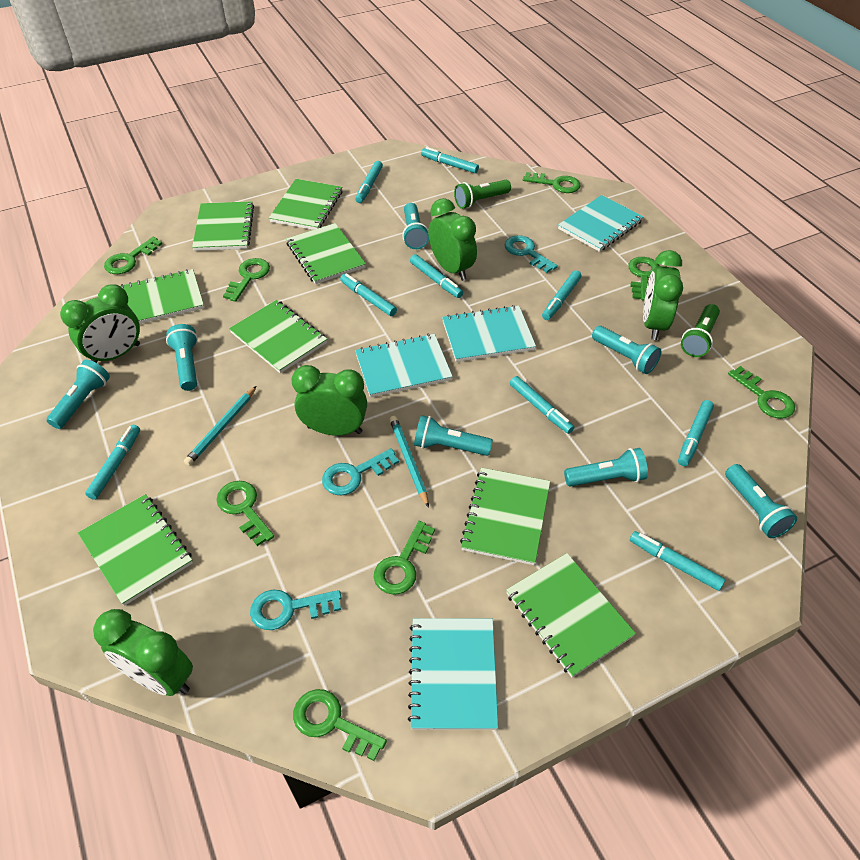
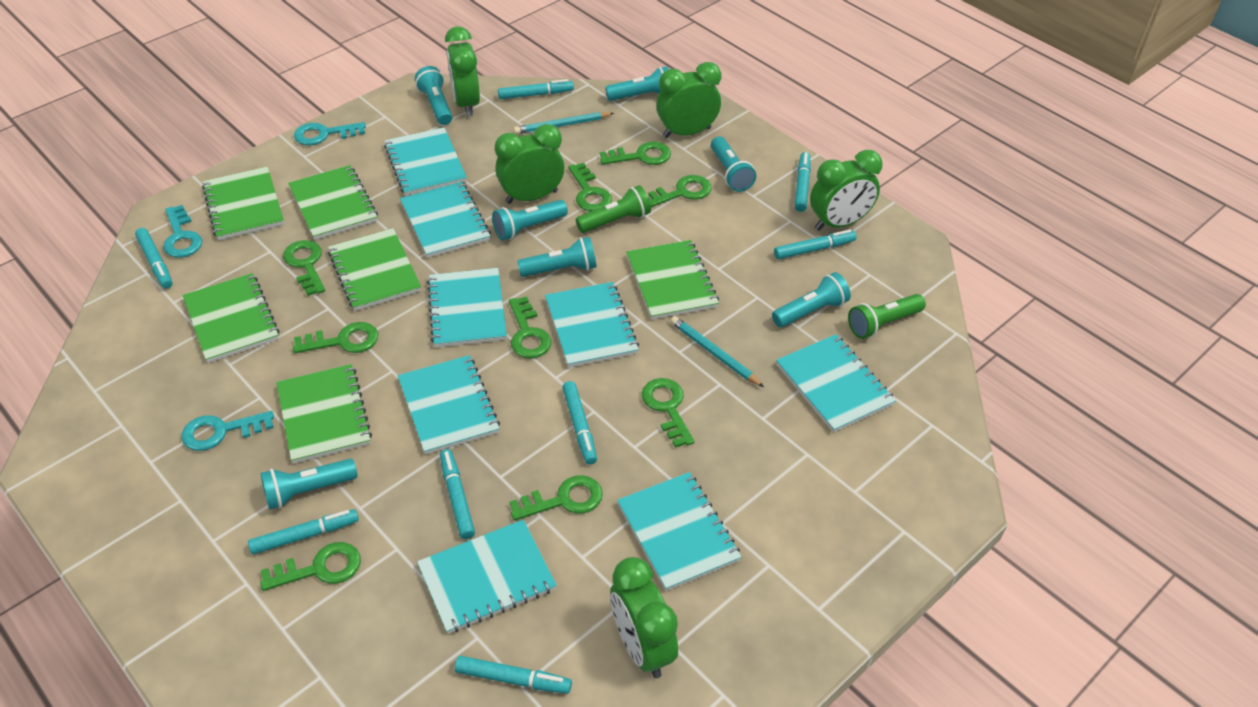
green key: 8 -> 9
green notebook: 8 -> 6
turquoise marker: 9 -> 8
turquoise notebook: 4 -> 8

